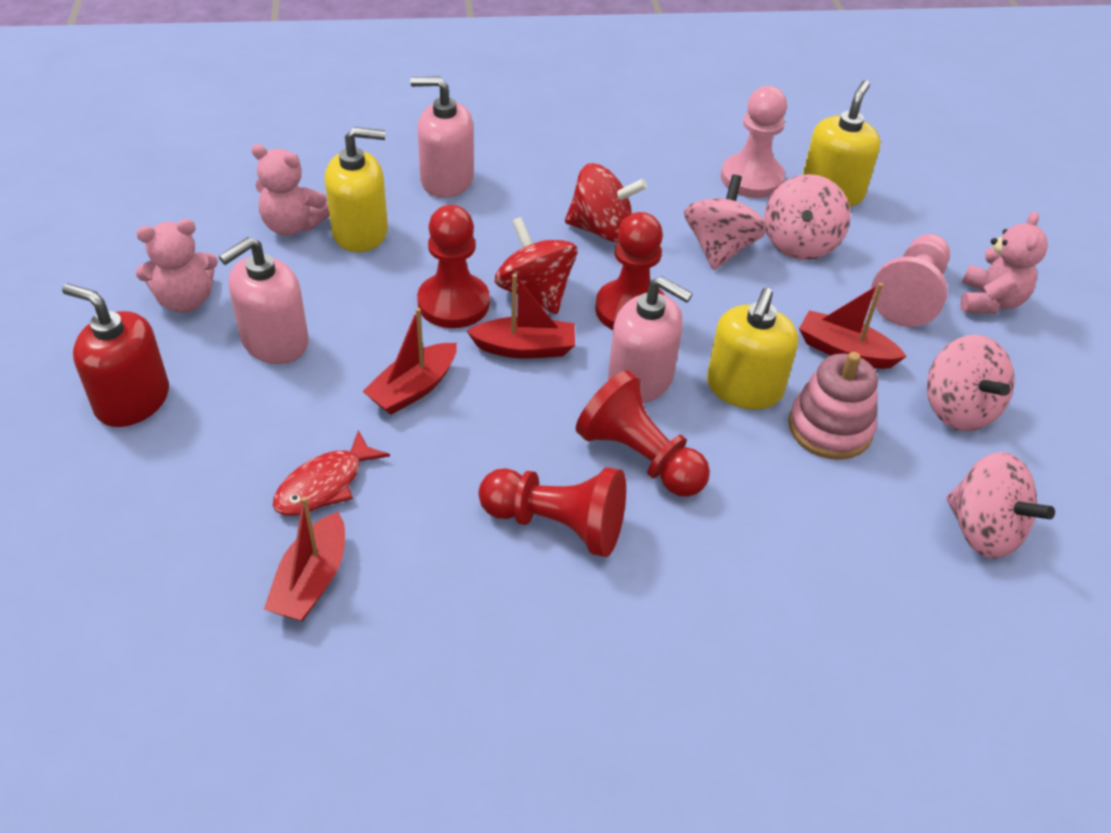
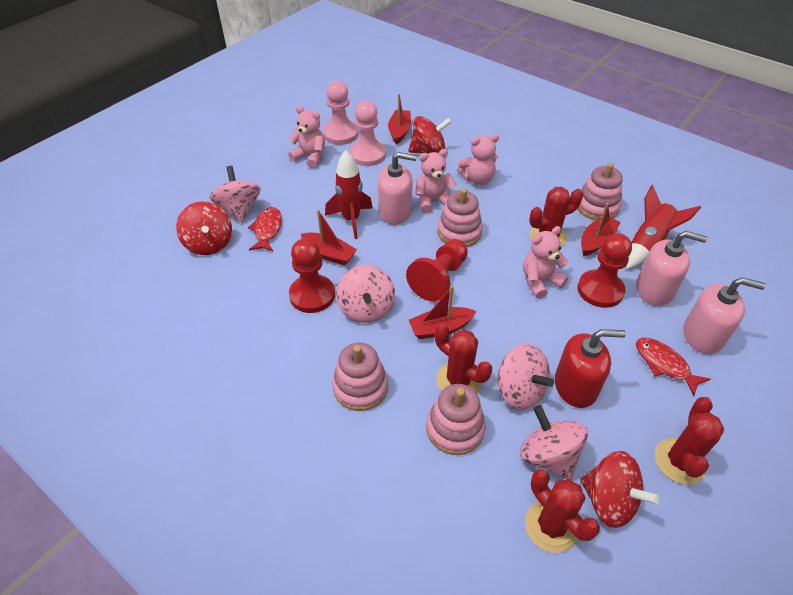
pink stacking toy: 1 -> 4
pink teddy bear: 3 -> 4
red cactus: 0 -> 4
red fish: 1 -> 2
red pawn: 4 -> 3
red rocket: 0 -> 2
red spinning top: 2 -> 3
yellow soap dispenser: 3 -> 0

